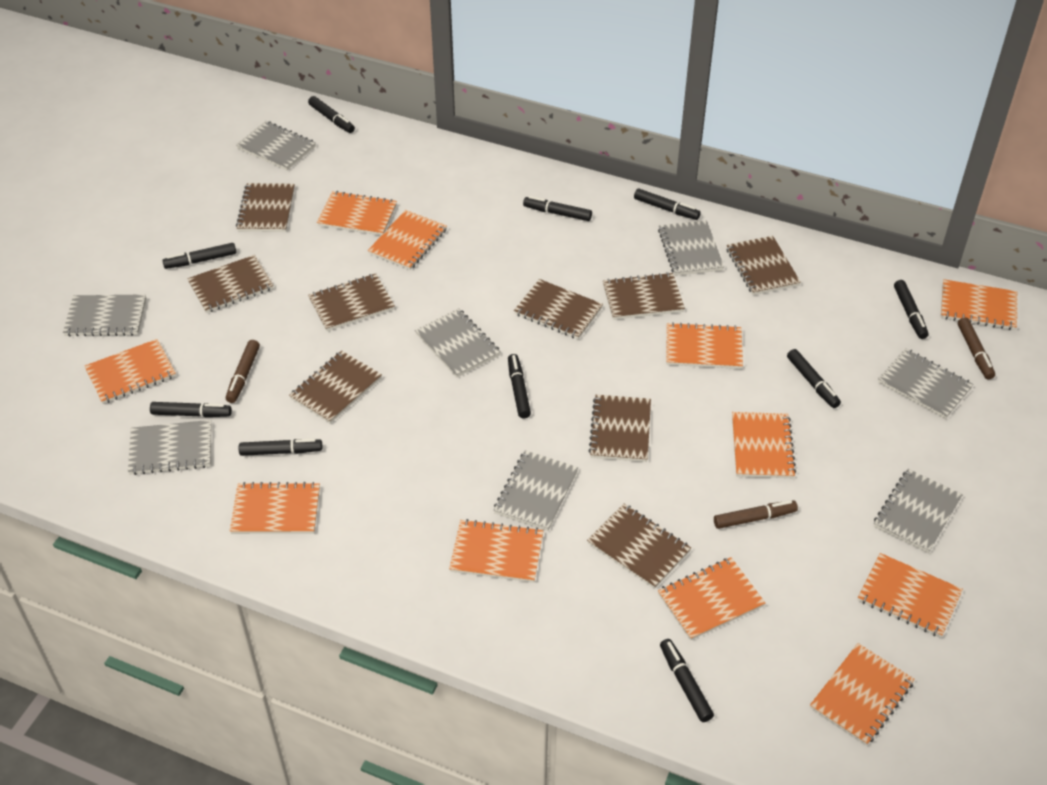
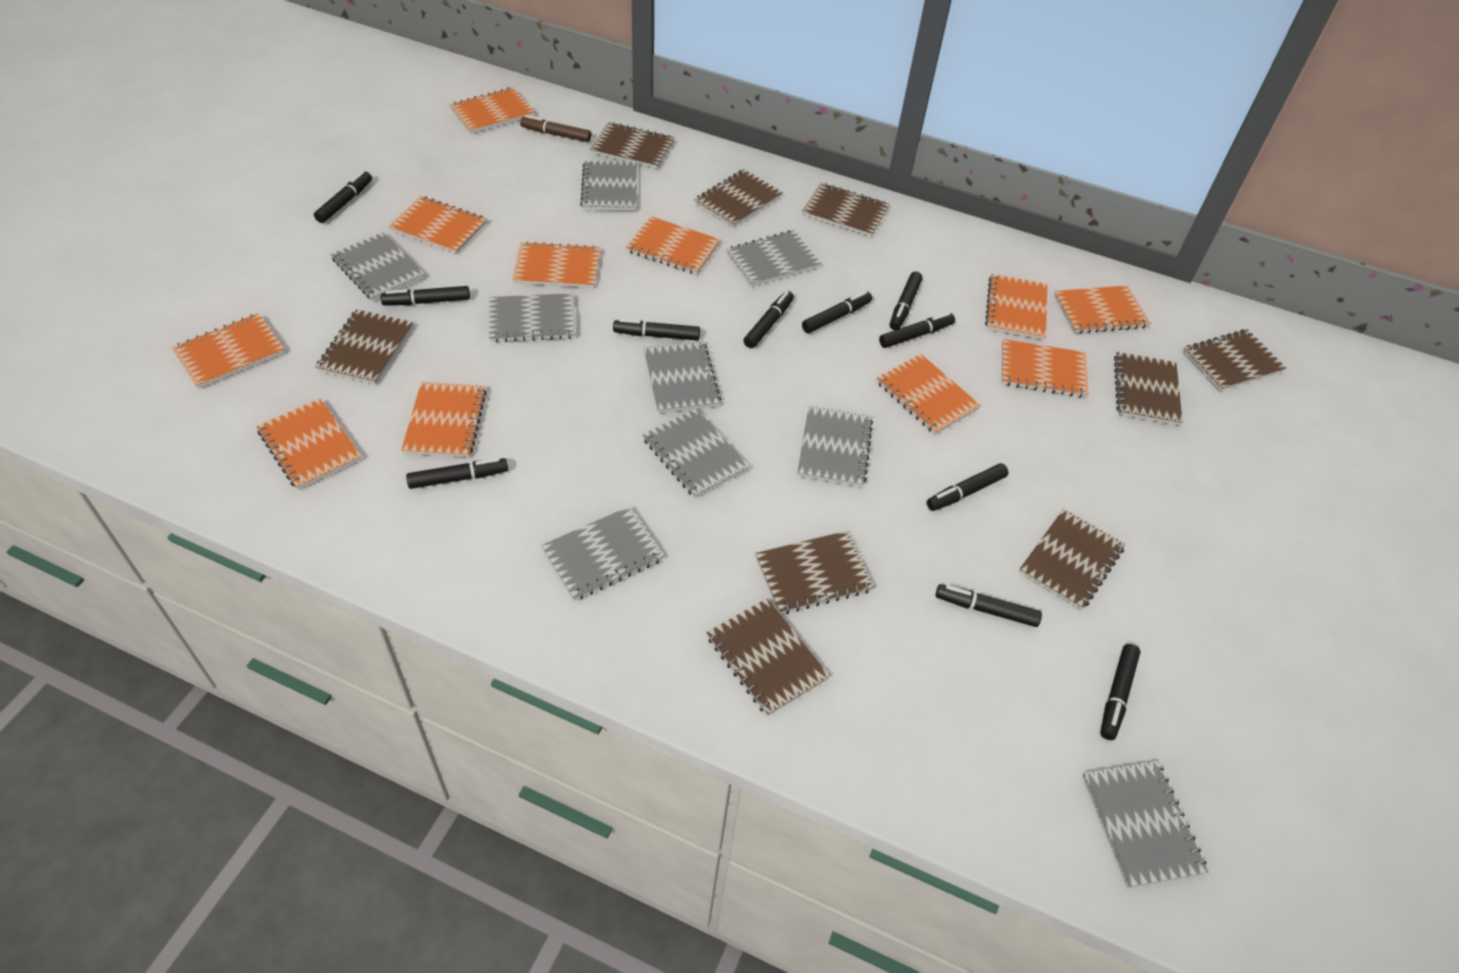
black marker: 10 -> 11
brown marker: 3 -> 1
grey notebook: 8 -> 9

